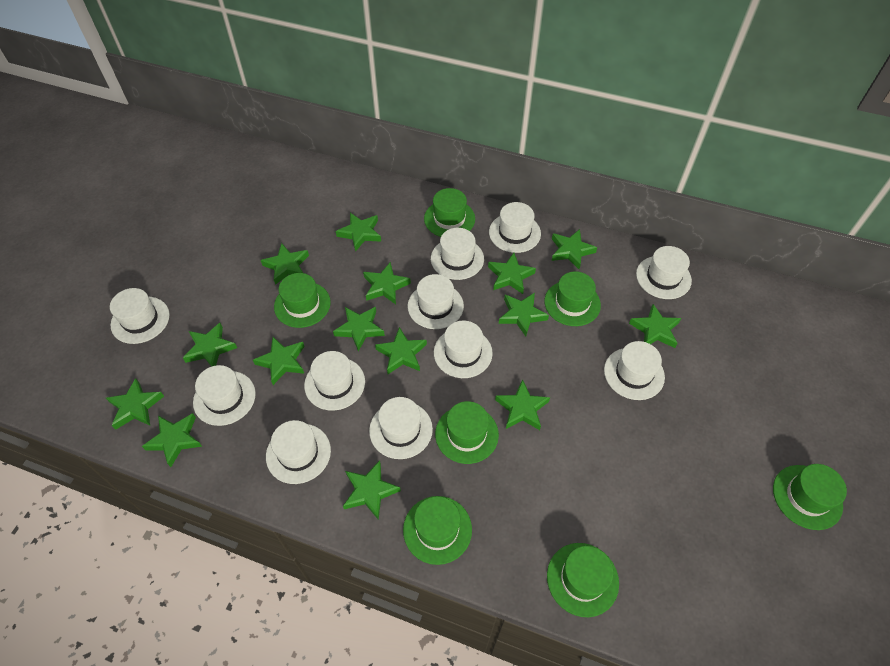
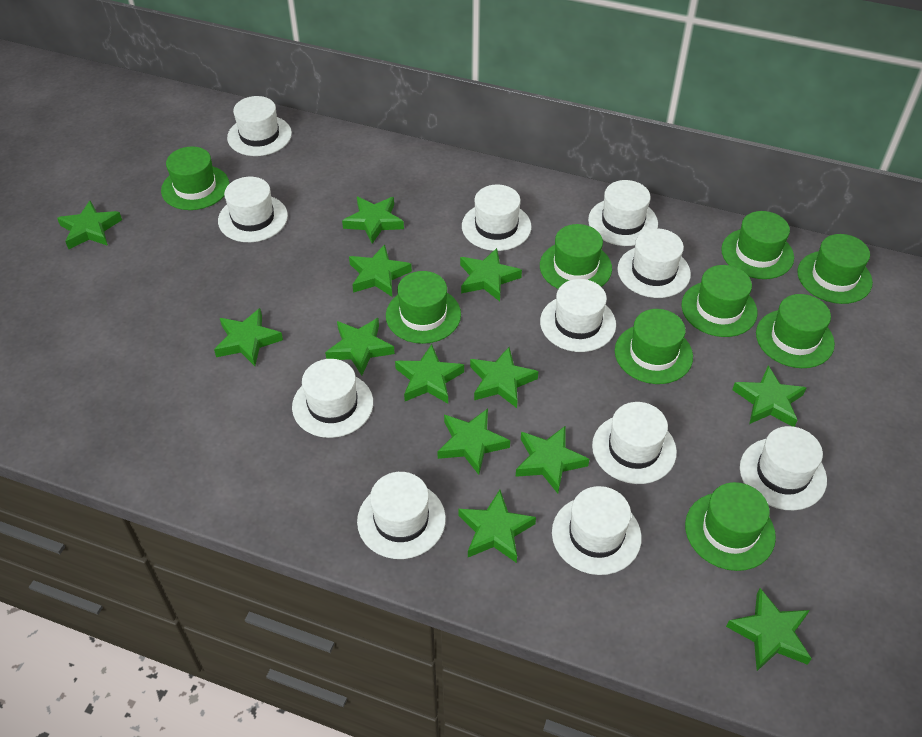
green hat: 7 -> 9
green star: 15 -> 13

